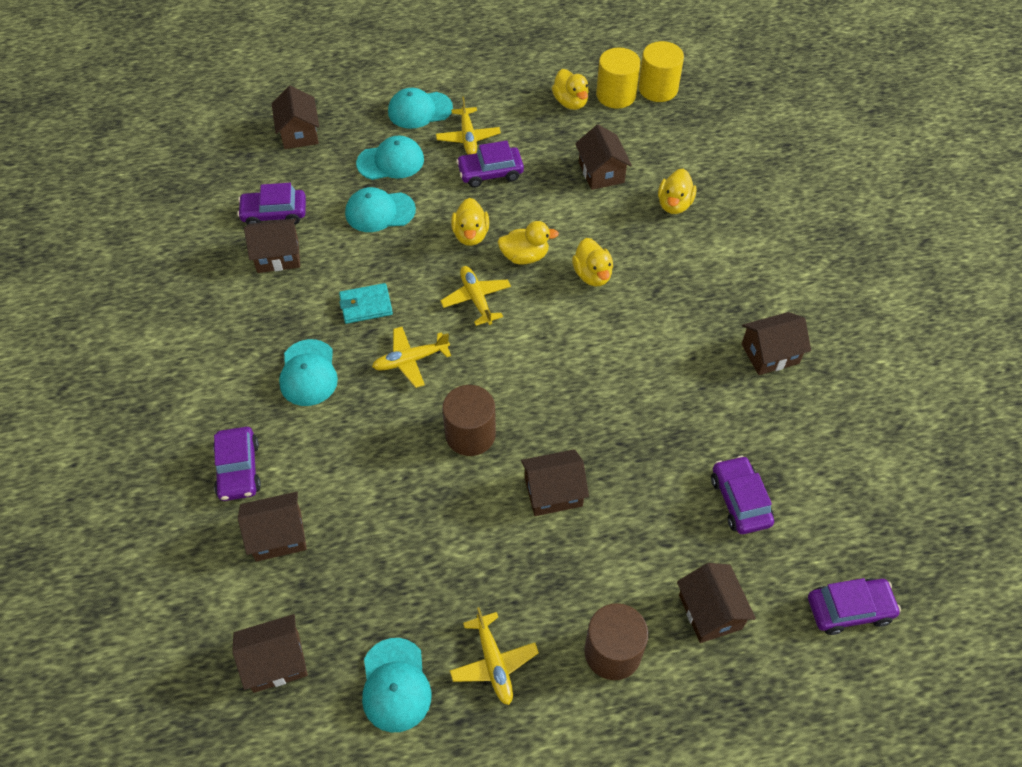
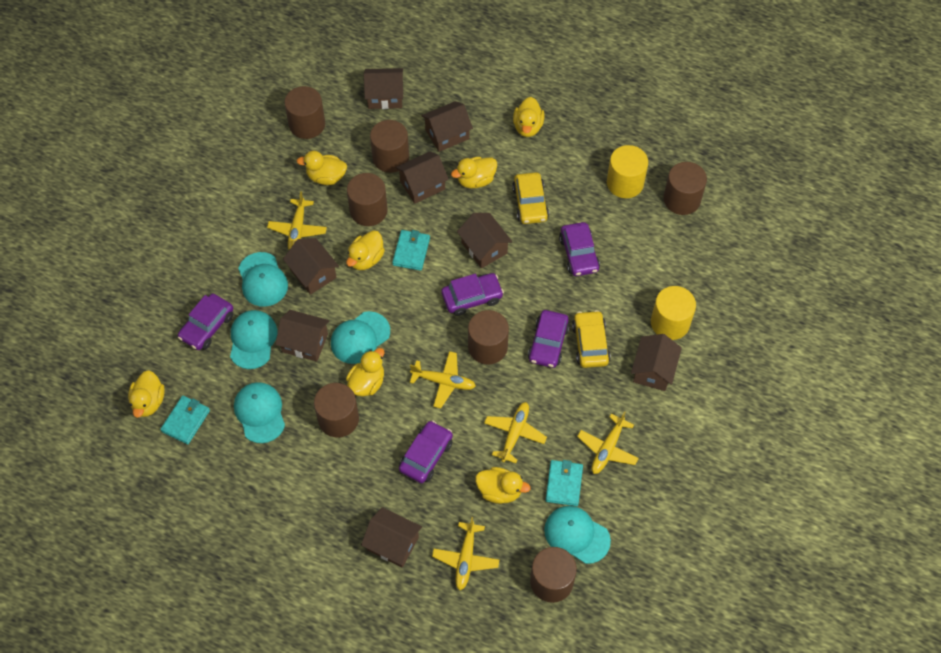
brown cylinder: 2 -> 7
turquoise wallet: 1 -> 3
yellow car: 0 -> 2
yellow duck: 5 -> 7
yellow plane: 4 -> 5

